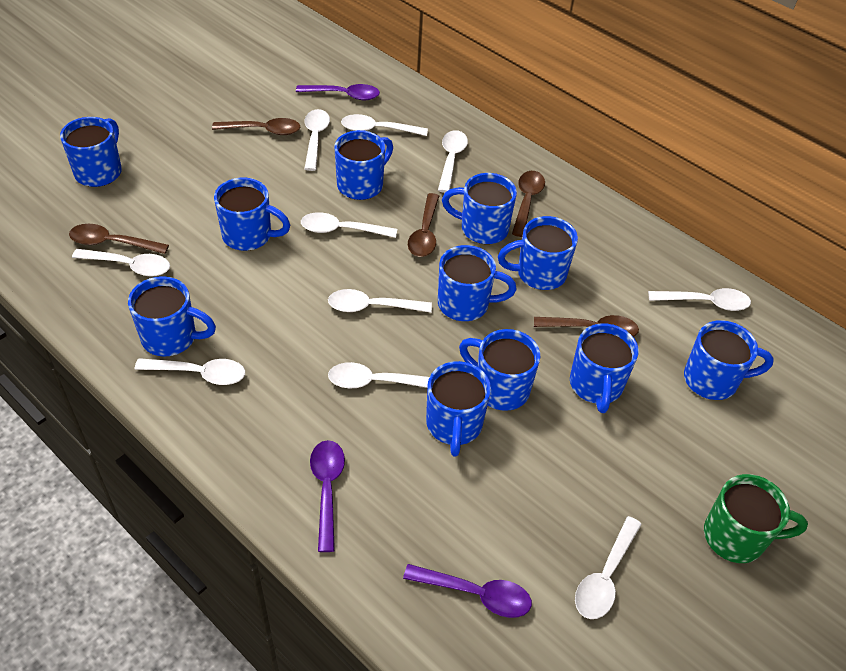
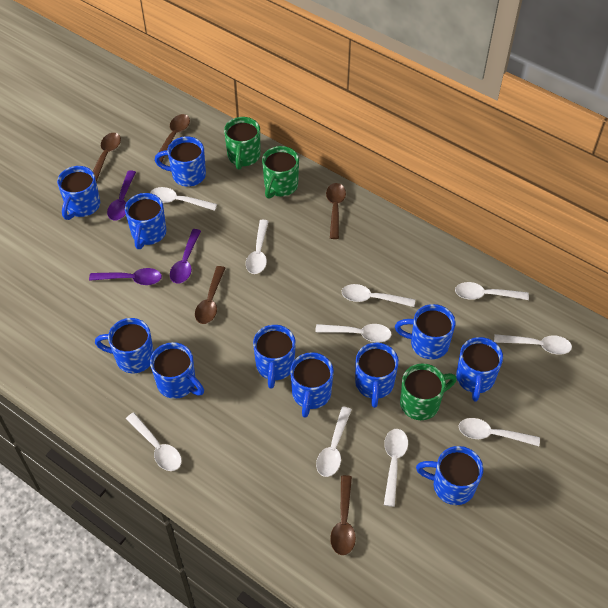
green mug: 1 -> 3

